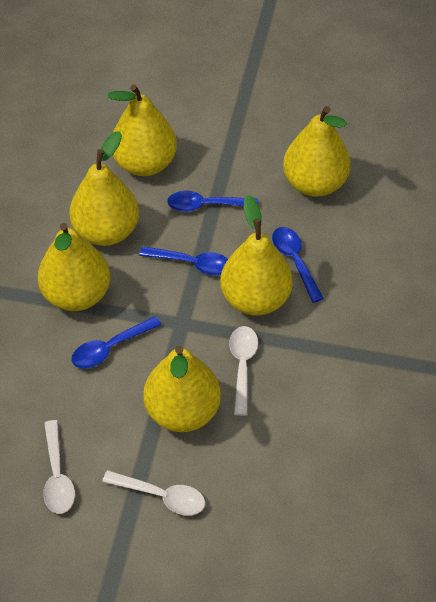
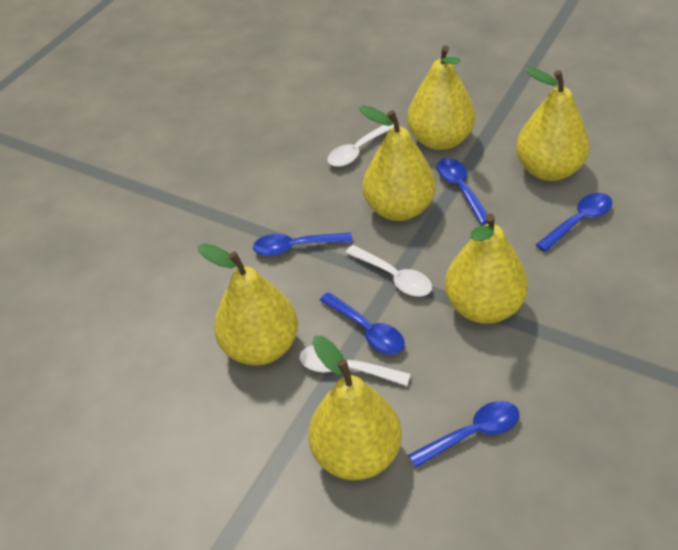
blue spoon: 4 -> 5

